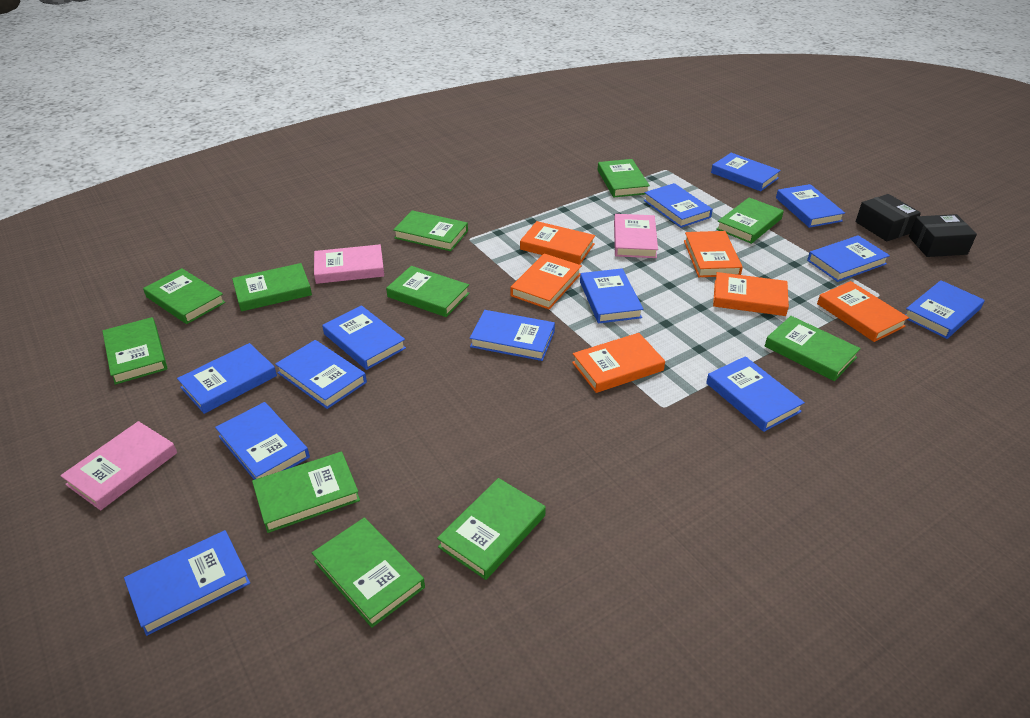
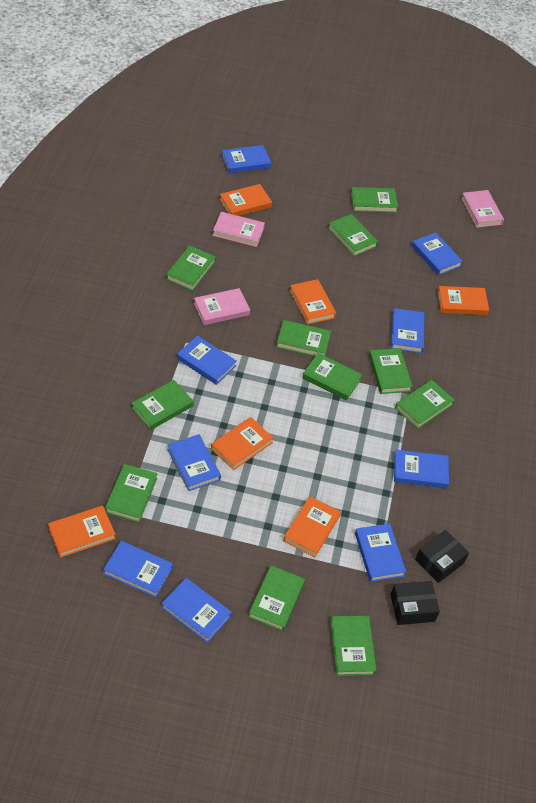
blue book: 13 -> 9

